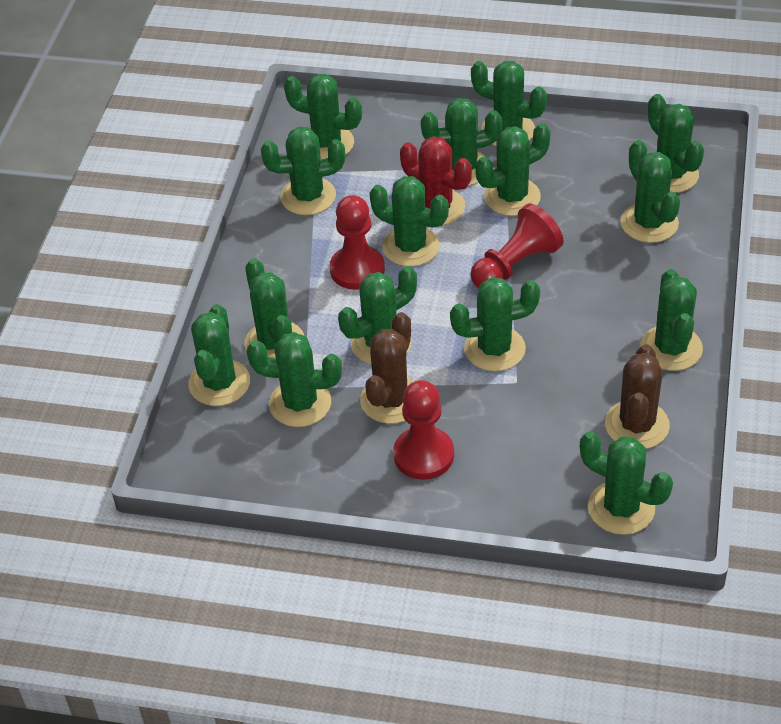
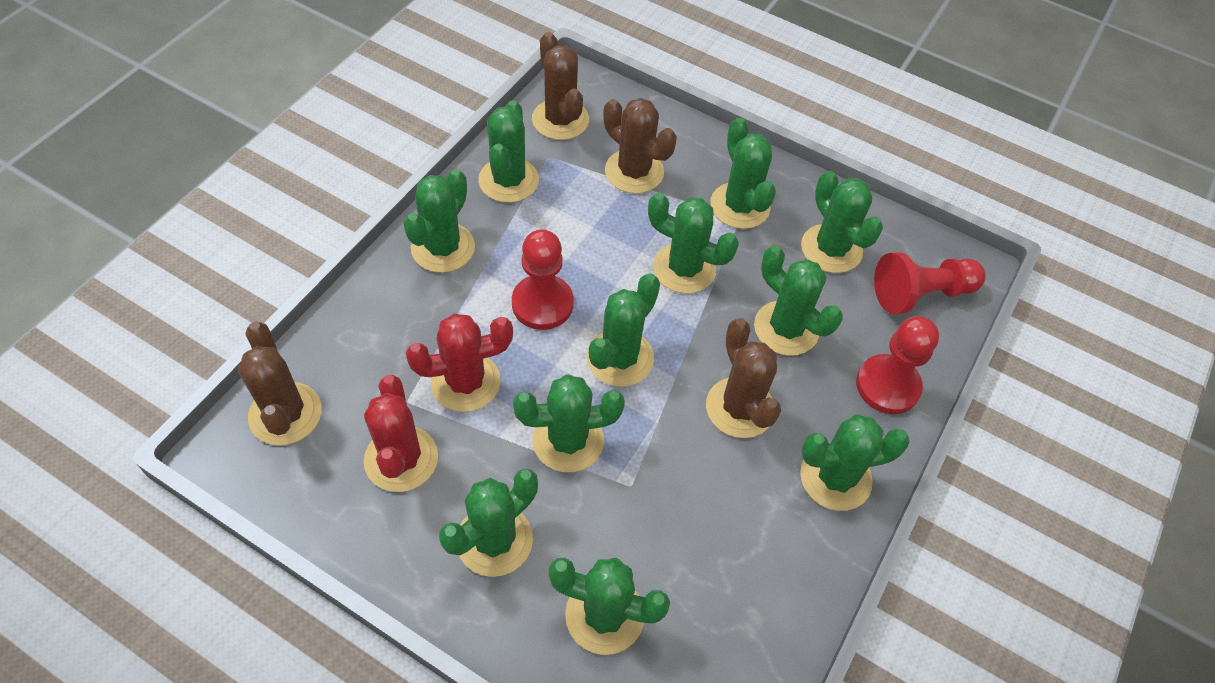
brown cactus: 2 -> 4
green cactus: 15 -> 11
red cactus: 1 -> 2

